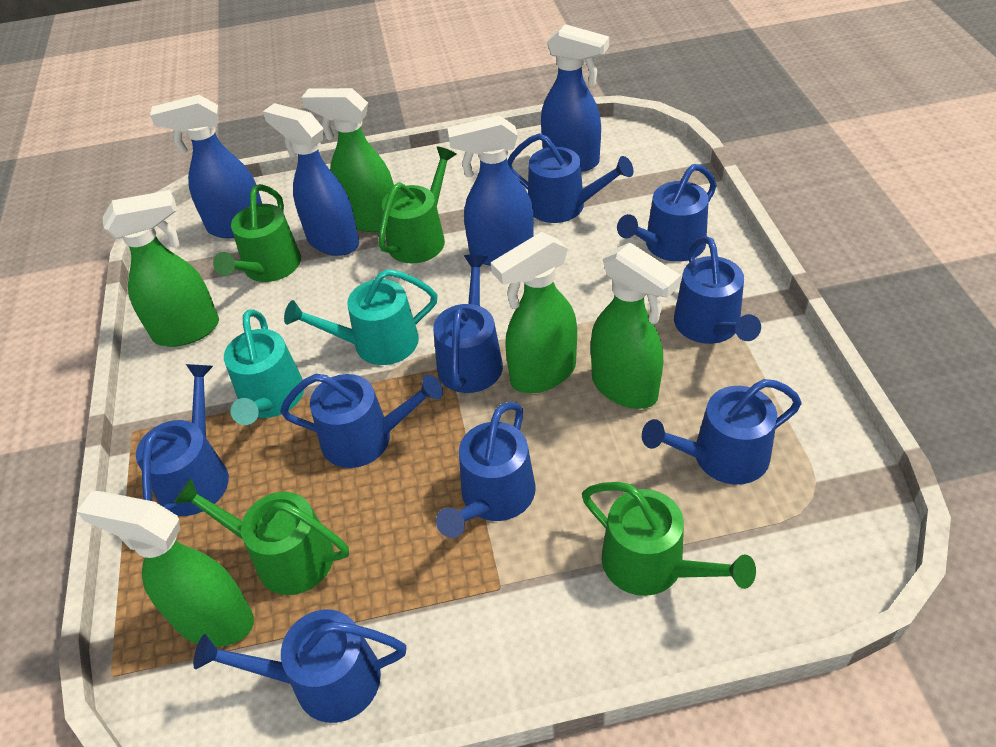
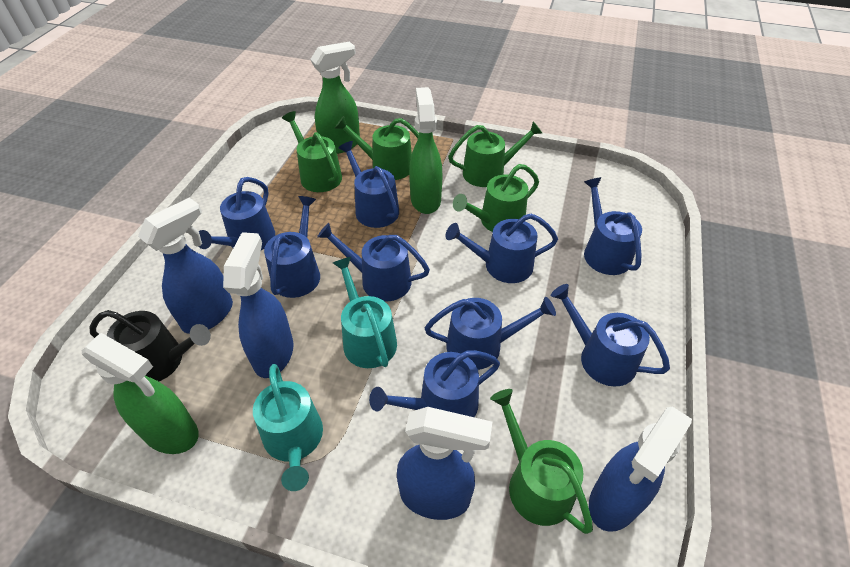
black watering can: 0 -> 1
green spray bottle: 5 -> 3
green watering can: 4 -> 5

